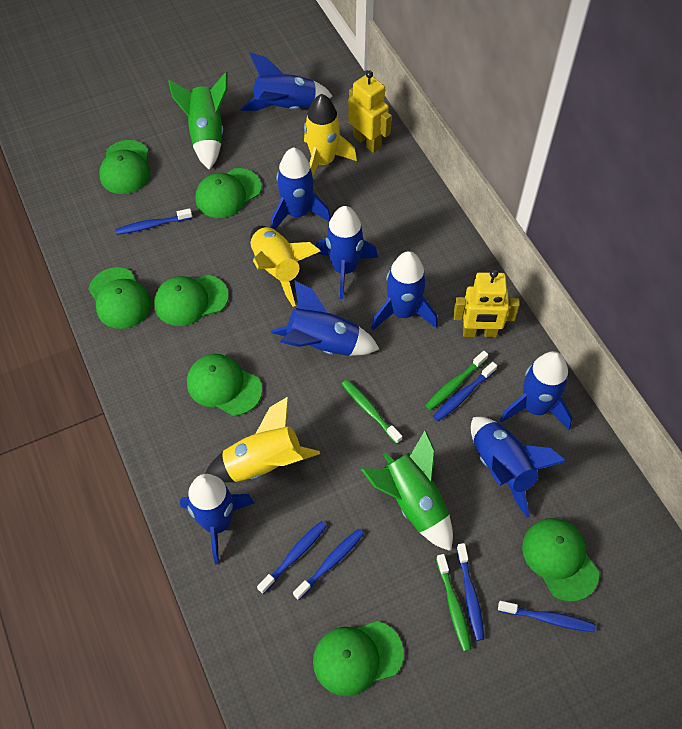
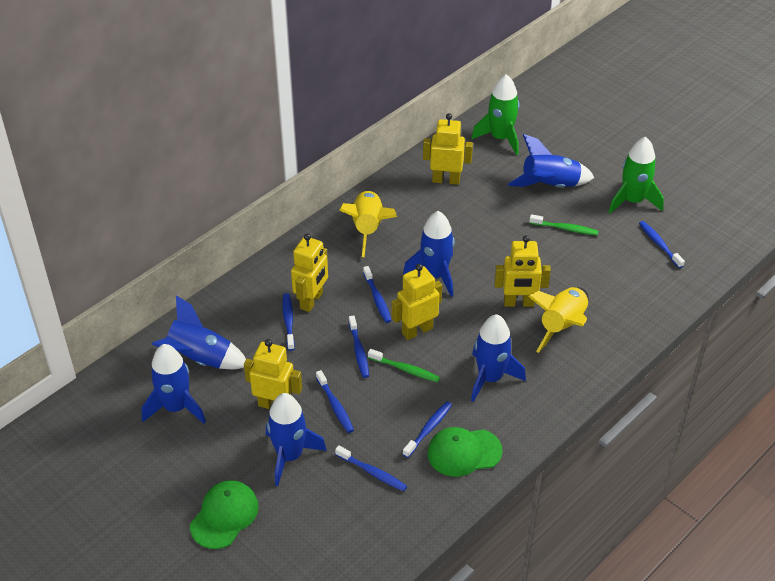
blue rocket: 8 -> 6
blue toothbrush: 6 -> 7
green cap: 7 -> 2
green toothbrush: 3 -> 2
yellow robot: 2 -> 5
yellow rocket: 3 -> 2

